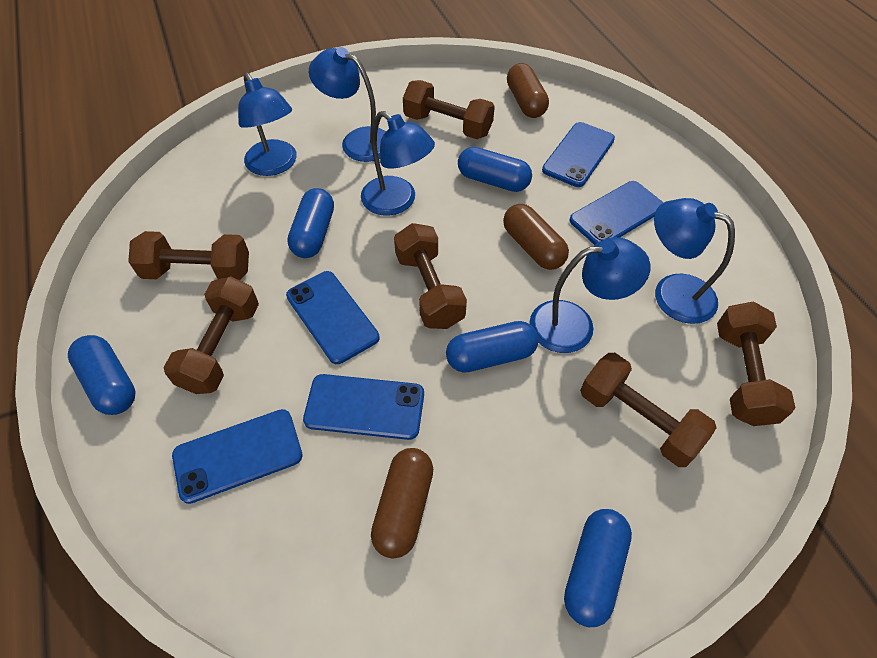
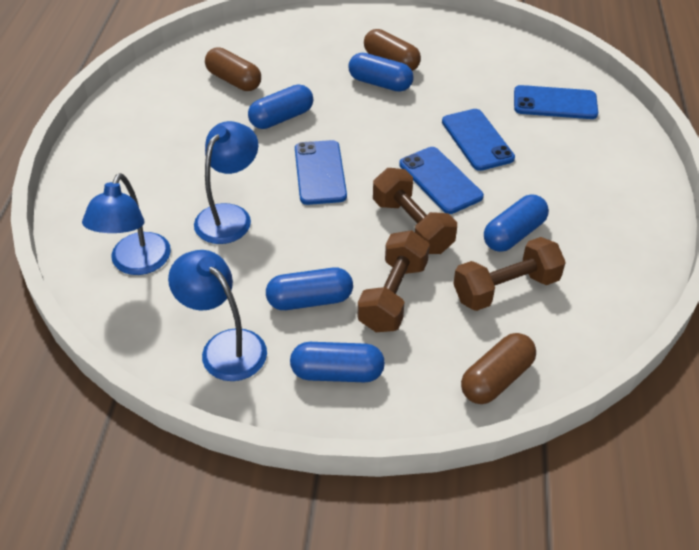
blue lamp: 5 -> 3
blue phone: 5 -> 4
brown dumbbell: 6 -> 3

